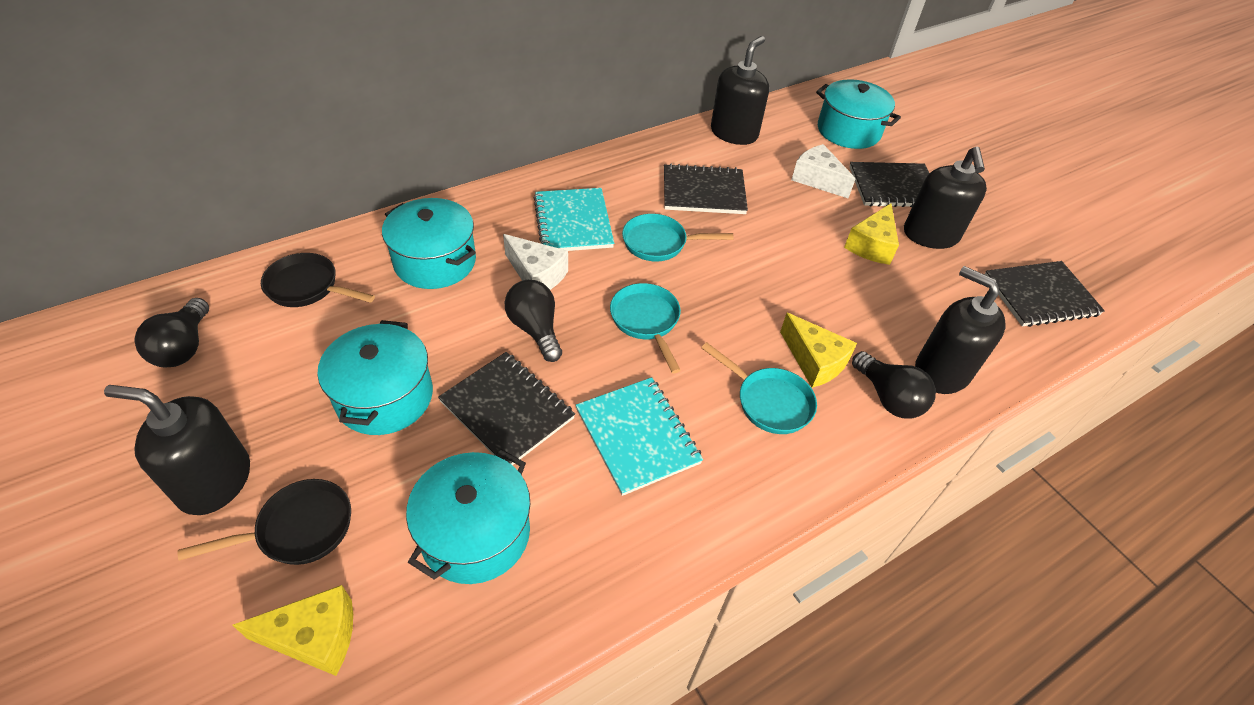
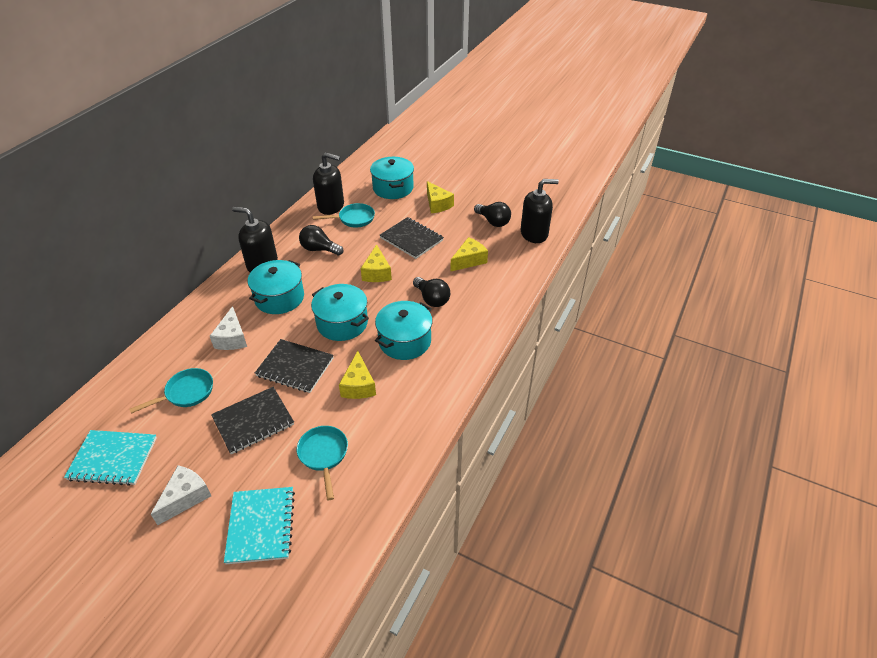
black notebook: 4 -> 3
black pan: 2 -> 0
black soap dispenser: 4 -> 3
yellow cheese: 3 -> 4

